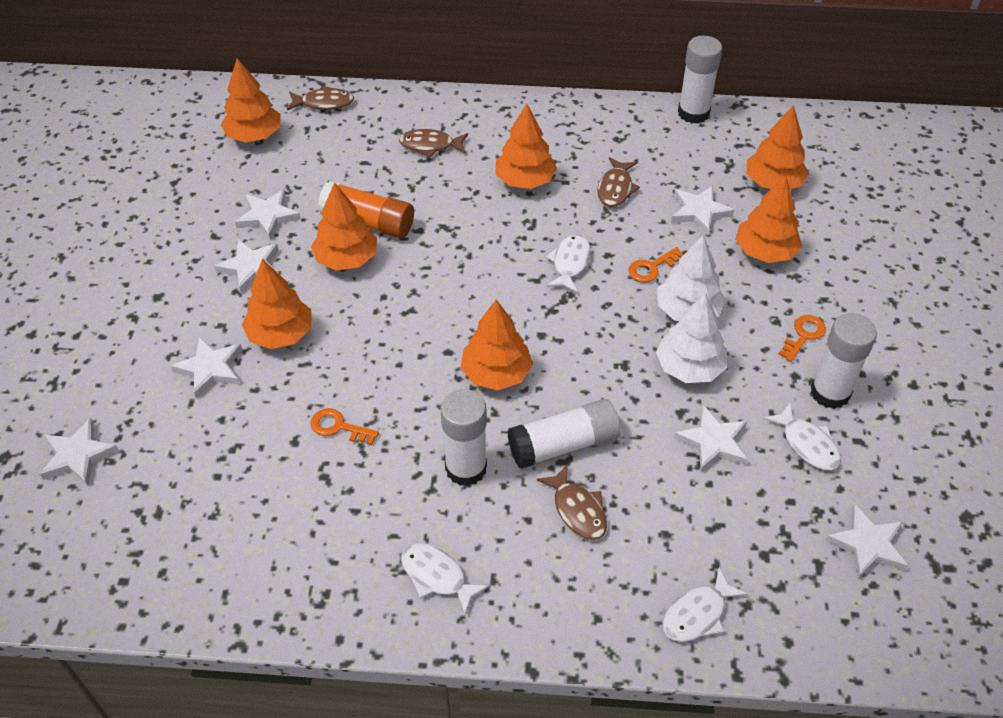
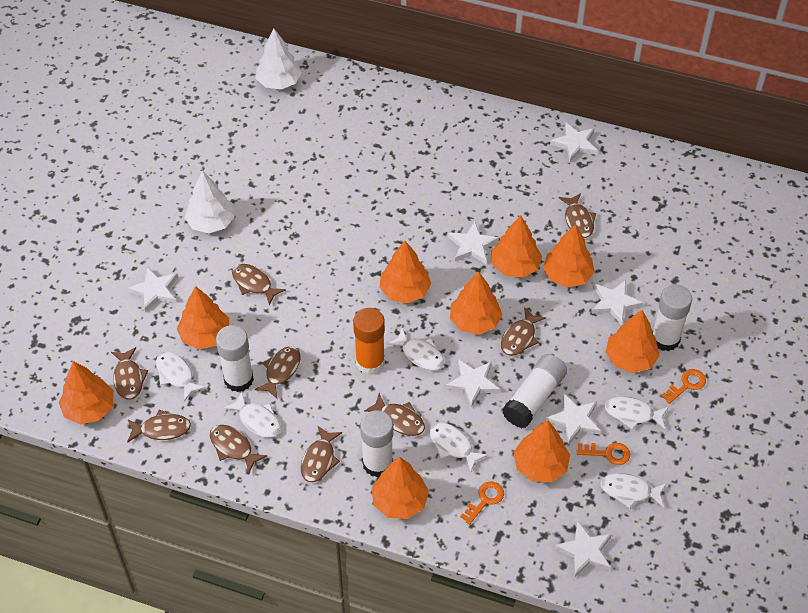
brown fish: 4 -> 9
orange tree: 7 -> 9
white fish: 4 -> 6

